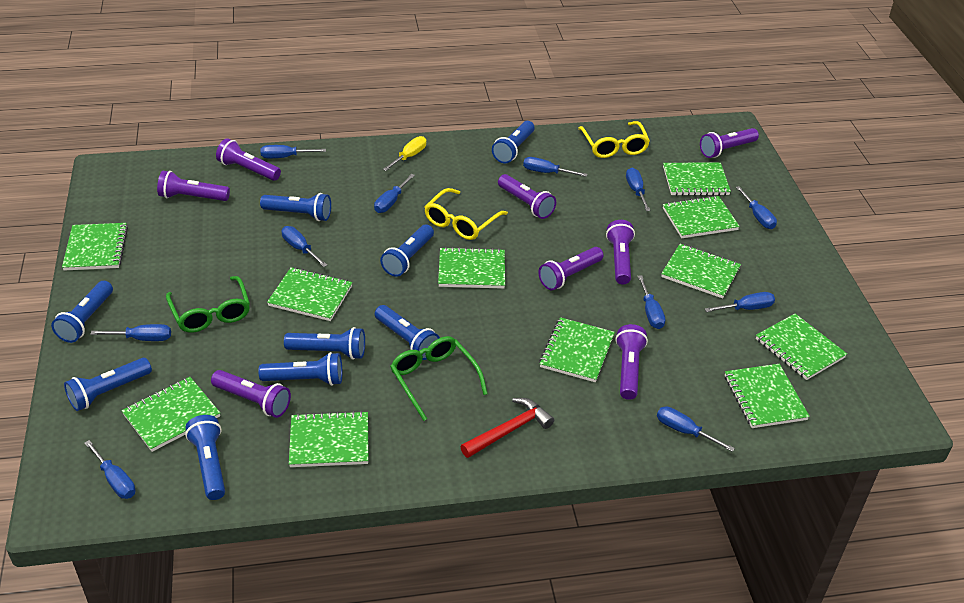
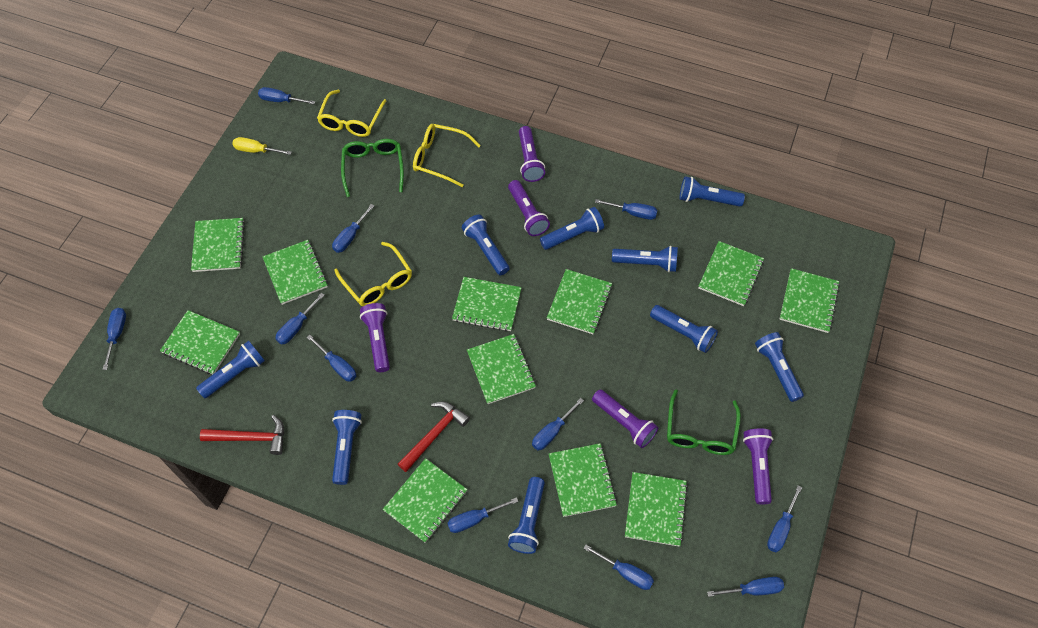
purple flashlight: 8 -> 5
red hammer: 1 -> 2
yellow glasses: 2 -> 3

